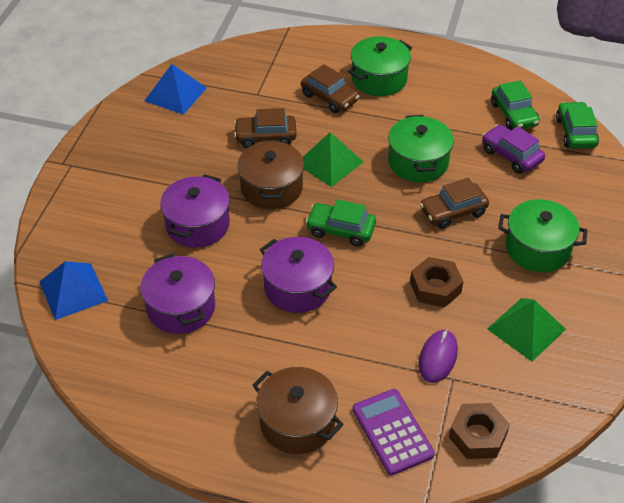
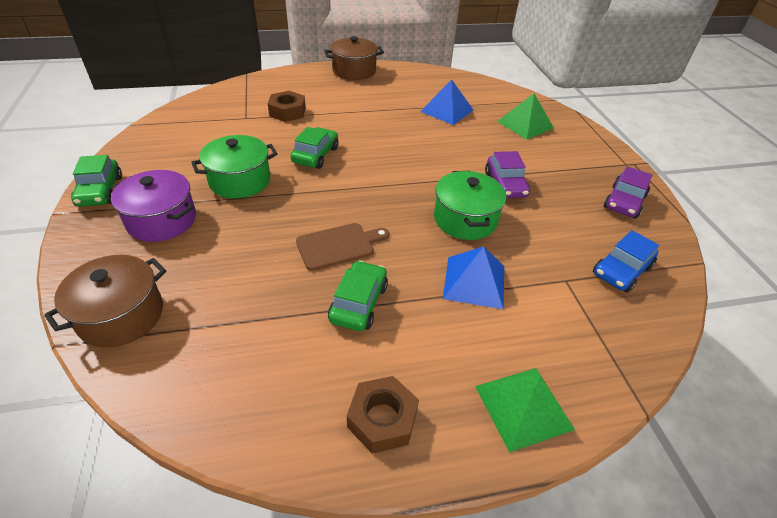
blue car: 0 -> 1
brown car: 3 -> 0
brown cutting board: 0 -> 1
green pot: 3 -> 2
purple calculator: 1 -> 0
purple car: 1 -> 2
purple mouse: 1 -> 0
purple pot: 3 -> 1

